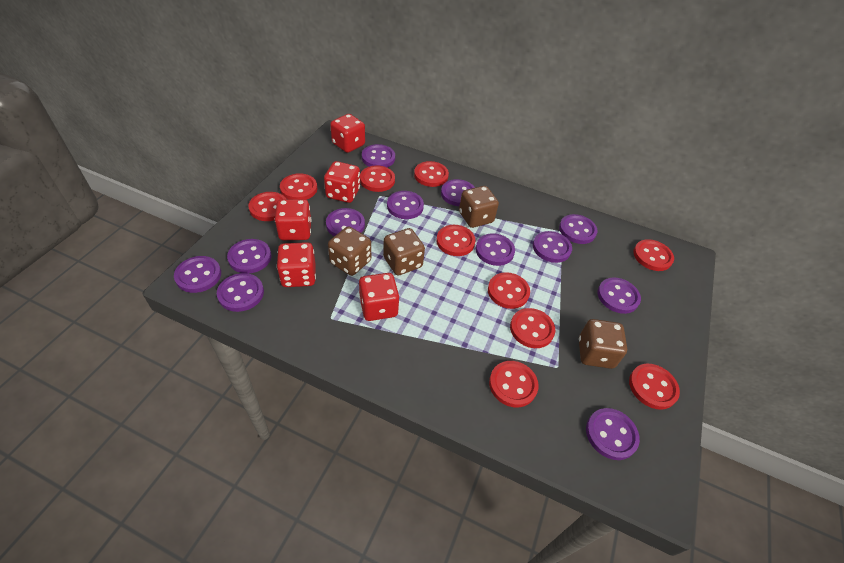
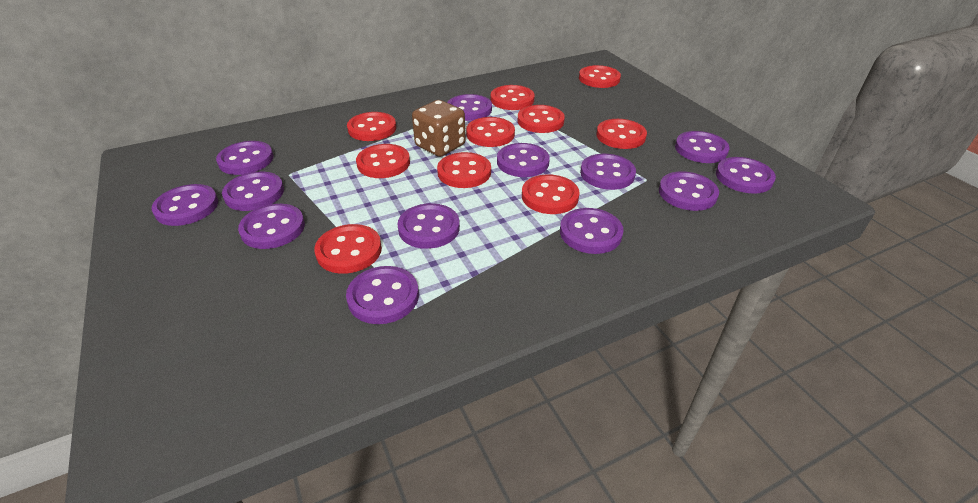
brown dice: 4 -> 1
purple button: 12 -> 13
red dice: 5 -> 0

